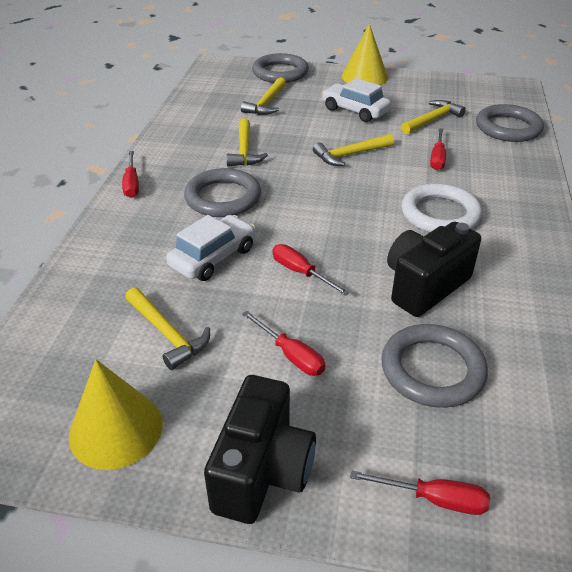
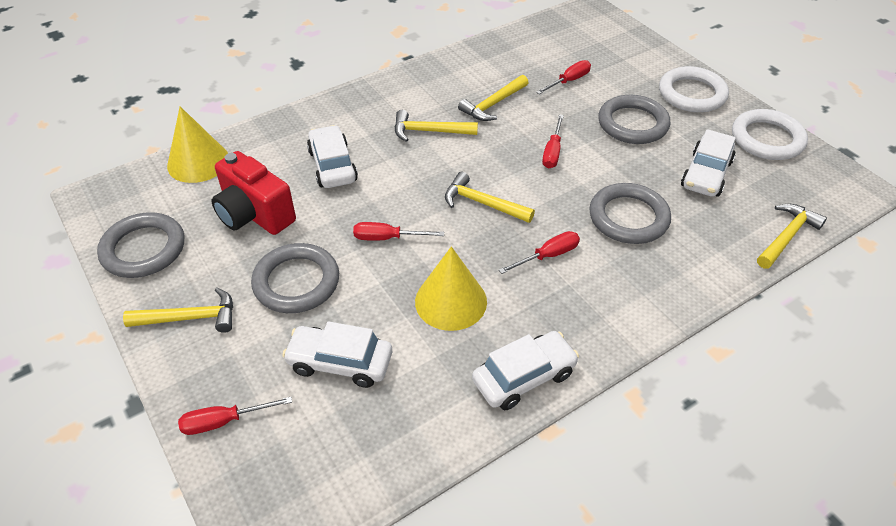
black camera: 2 -> 0
red camera: 0 -> 1
white car: 2 -> 4
white ring: 1 -> 2

